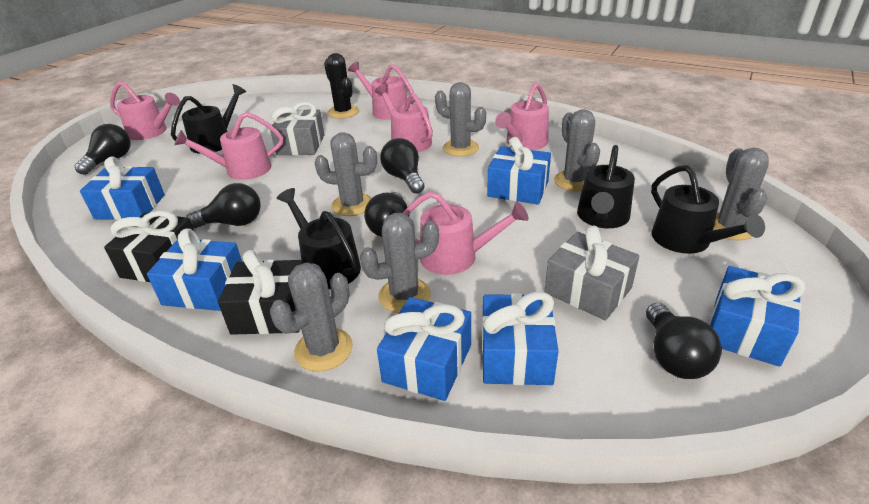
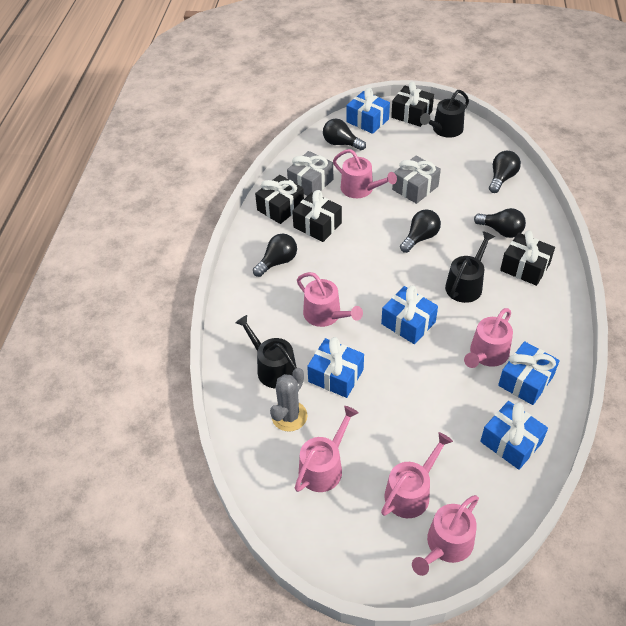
black cactus: 1 -> 0
black gift: 2 -> 4
black watering can: 4 -> 3
blue gift: 6 -> 5
grey cactus: 6 -> 1

